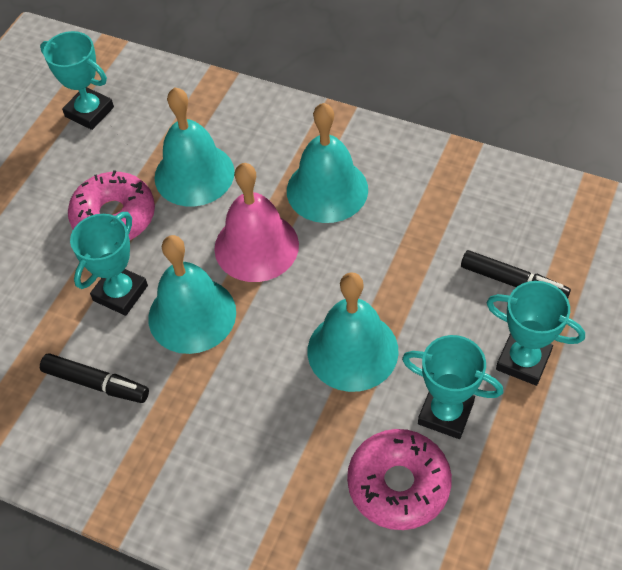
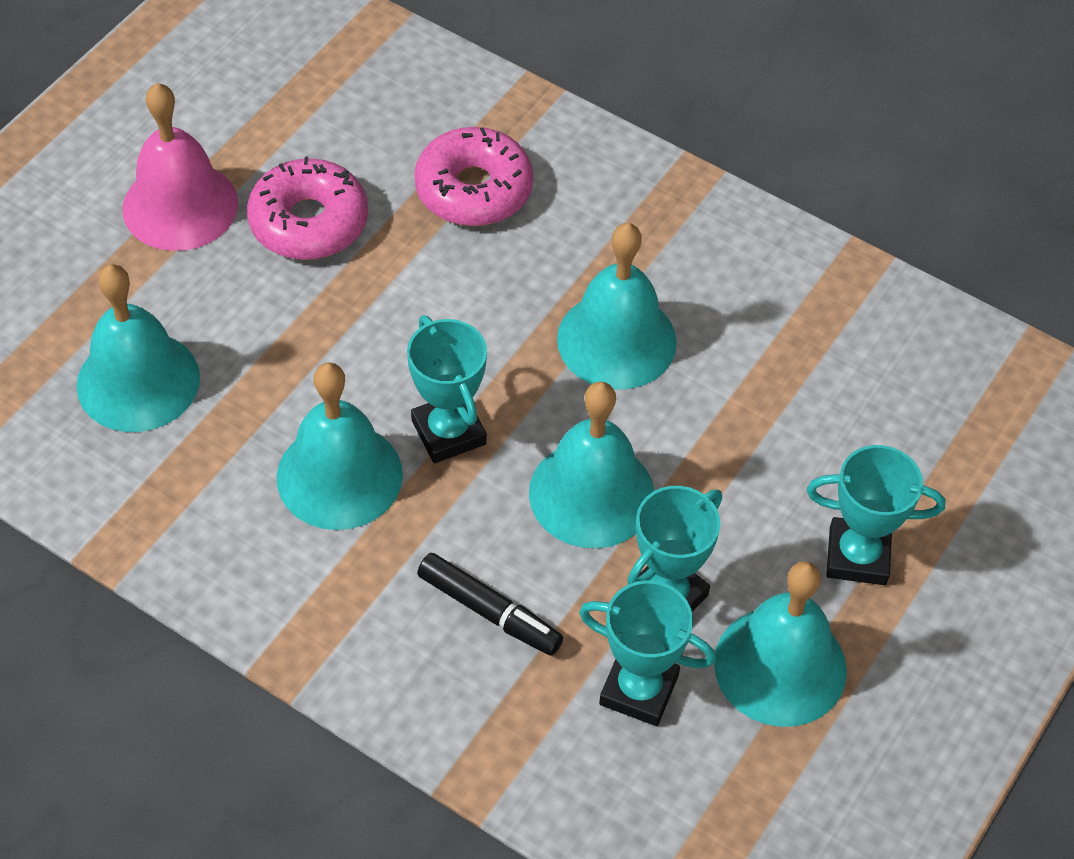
black marker: 2 -> 1
turquoise bell: 4 -> 5

